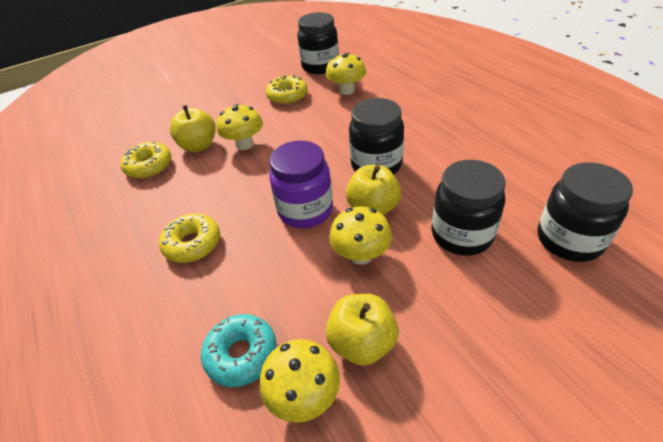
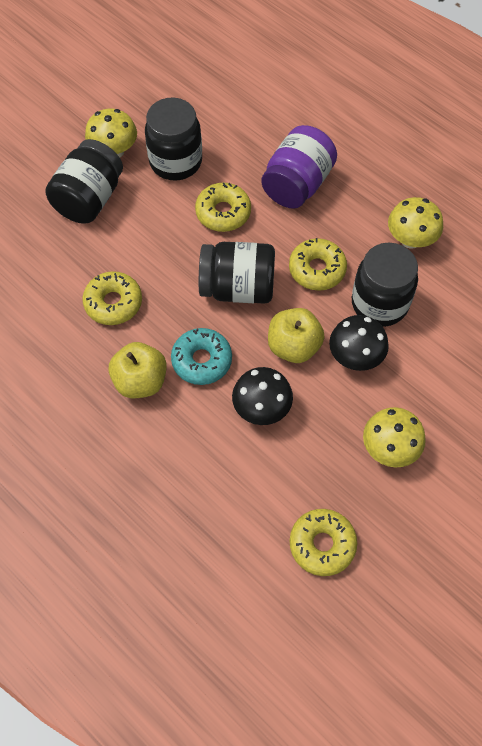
black mushroom: 0 -> 2
yellow apple: 3 -> 2
yellow donut: 3 -> 4
yellow mushroom: 4 -> 3

